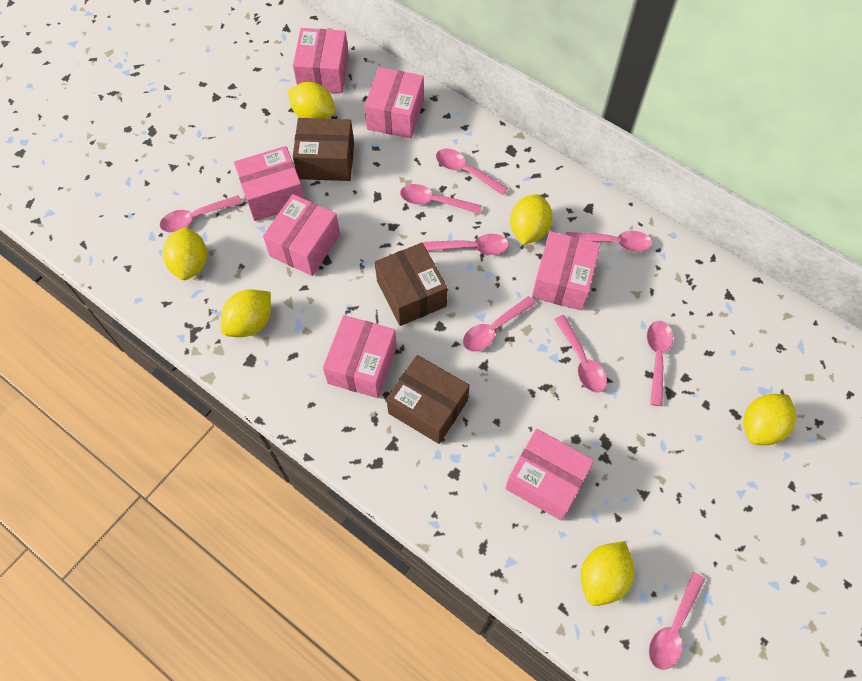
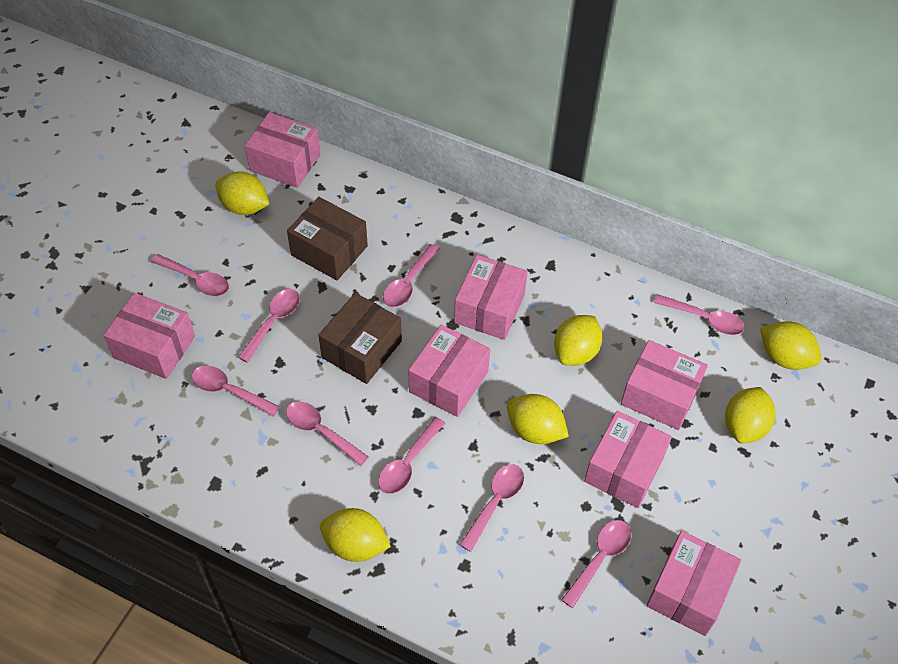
brown box: 3 -> 2

